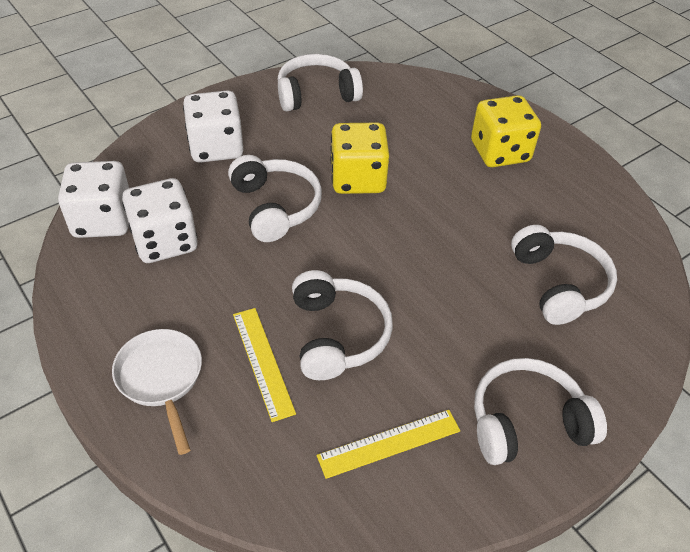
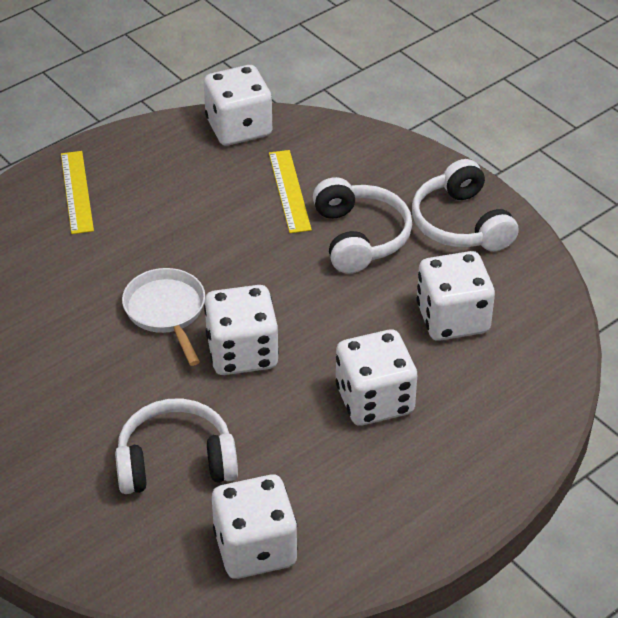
white dice: 3 -> 5
white headphones: 5 -> 3
yellow dice: 2 -> 0

